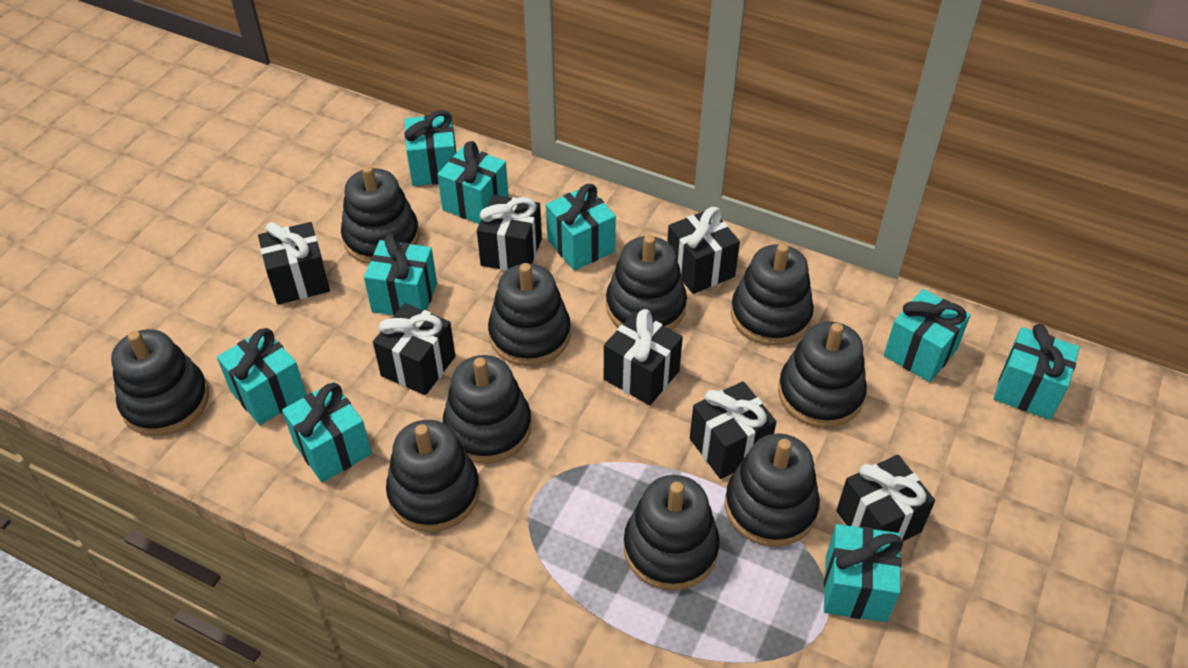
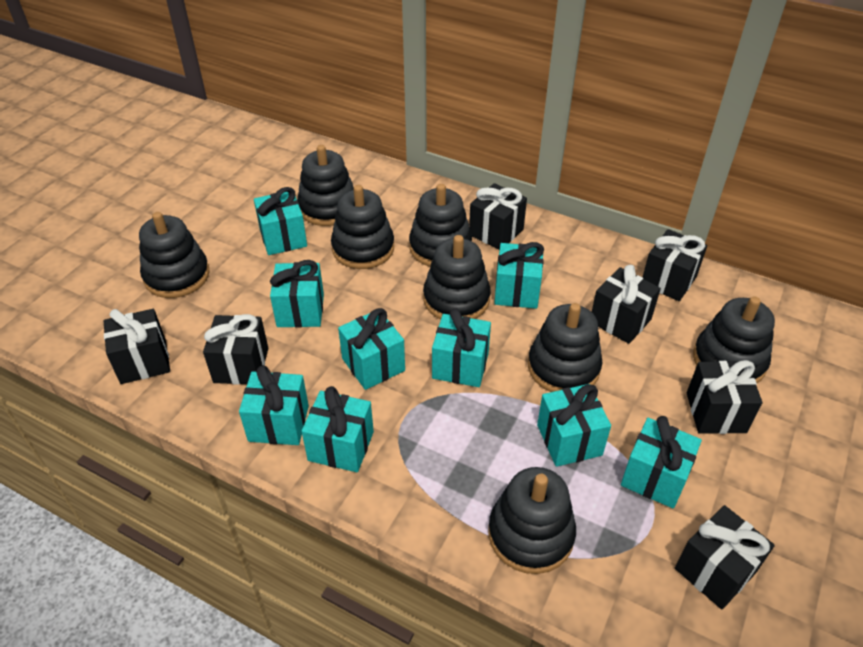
black stacking toy: 10 -> 8

